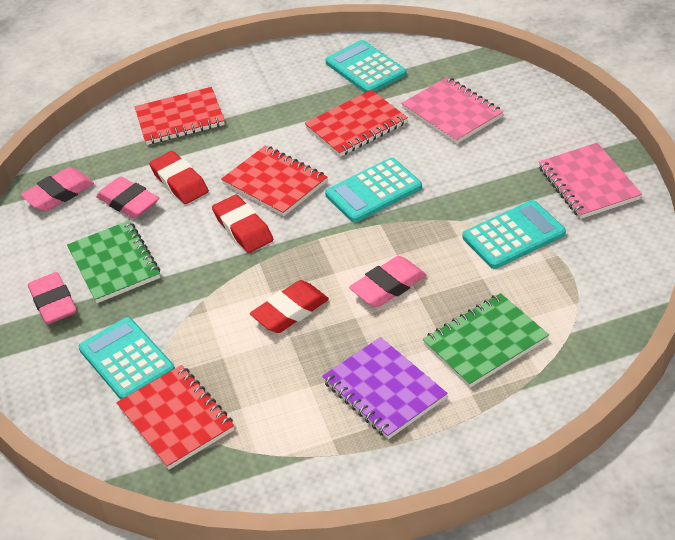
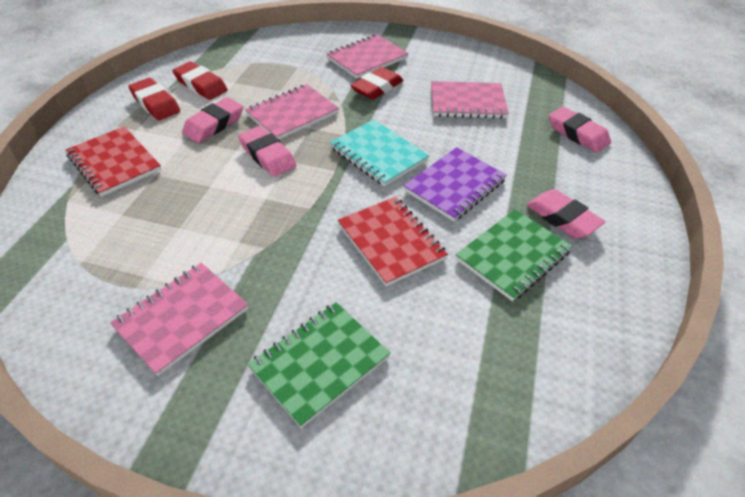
pink notebook: 2 -> 4
red notebook: 4 -> 2
turquoise calculator: 4 -> 0
turquoise notebook: 0 -> 1

